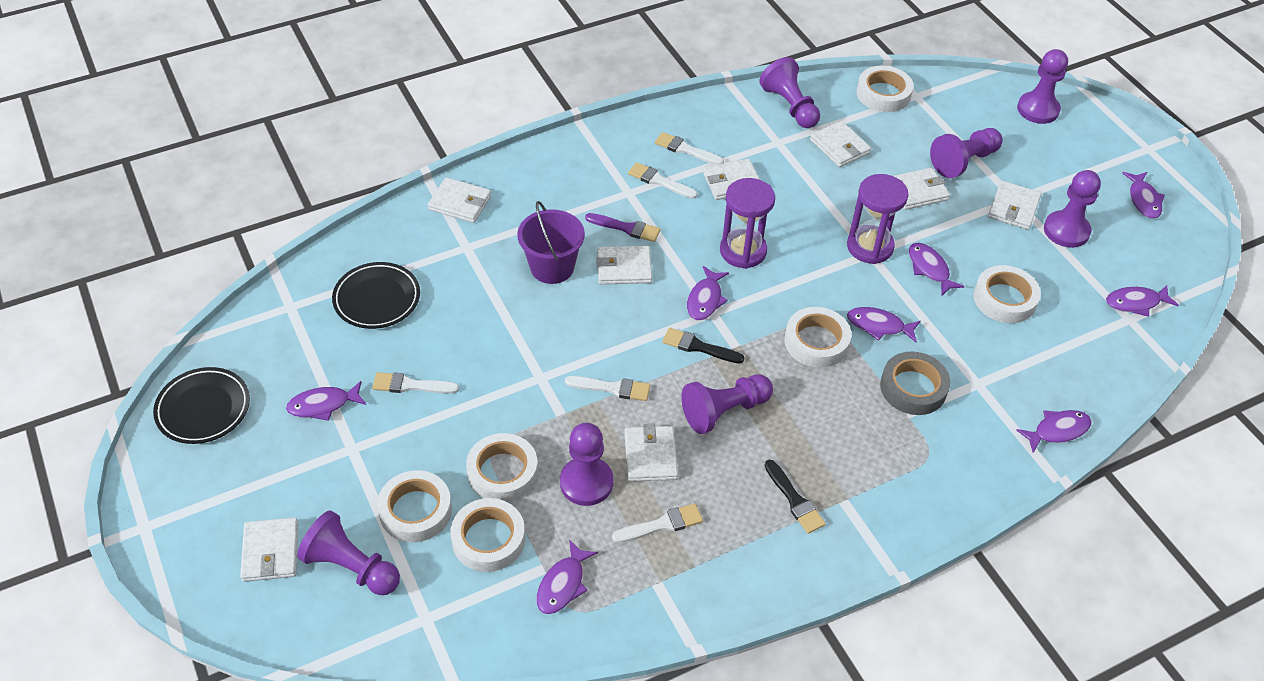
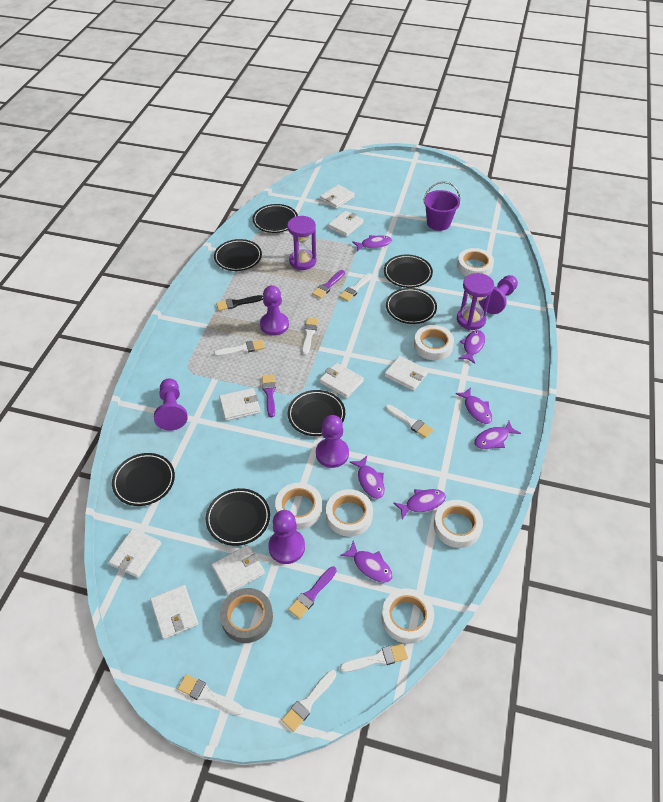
black brush: 2 -> 1
black plate: 2 -> 7
purple brush: 1 -> 3
purple fish: 8 -> 7
purple pawn: 7 -> 5
white brush: 5 -> 7

